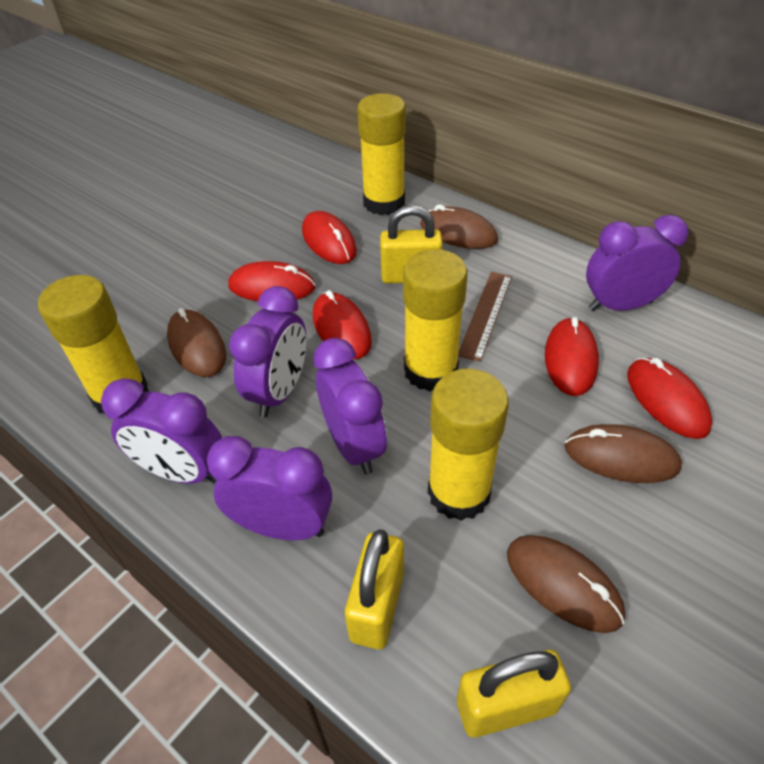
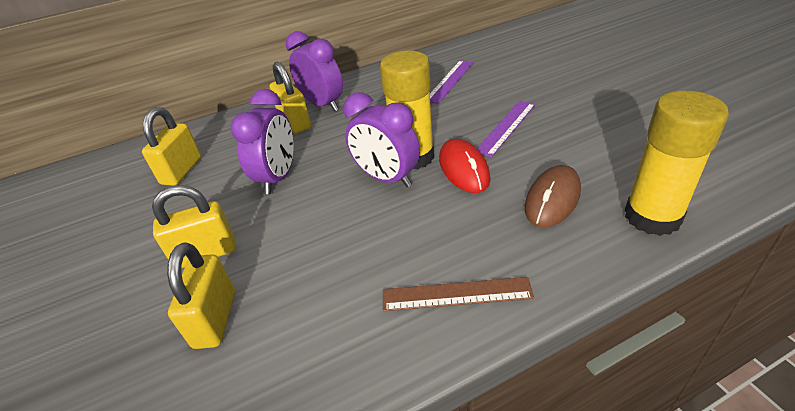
brown mouse: 4 -> 1
purple clock: 5 -> 3
purple ruler: 0 -> 2
red mouse: 5 -> 1
yellow glue stick: 4 -> 2
yellow padlock: 3 -> 4

